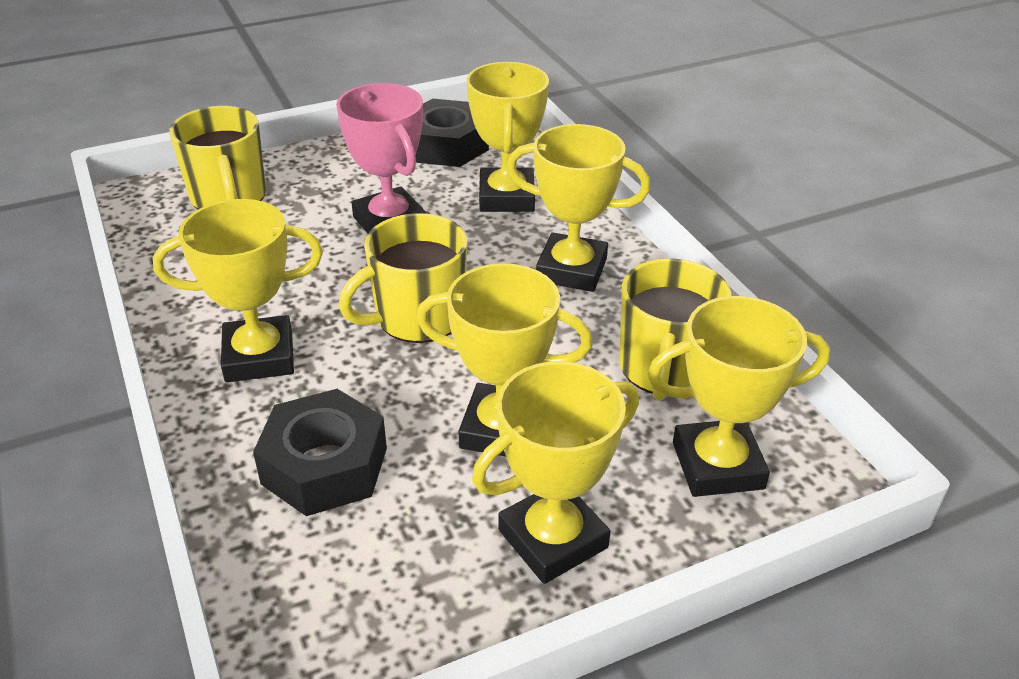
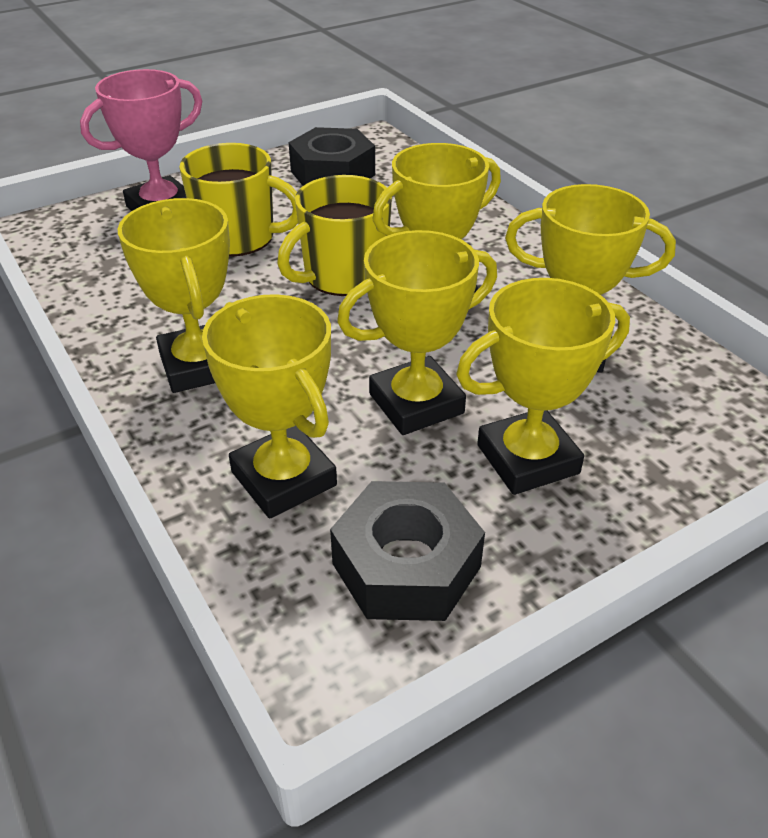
yellow mug: 3 -> 2

